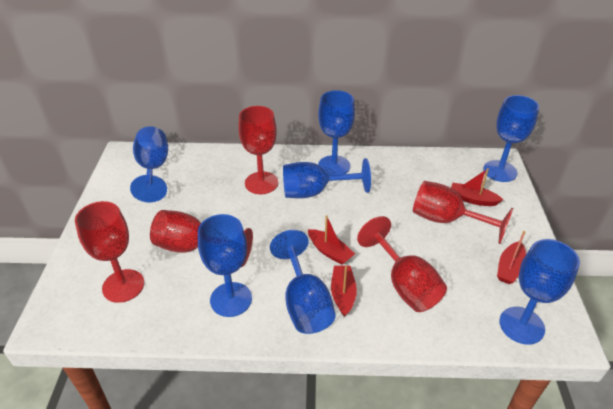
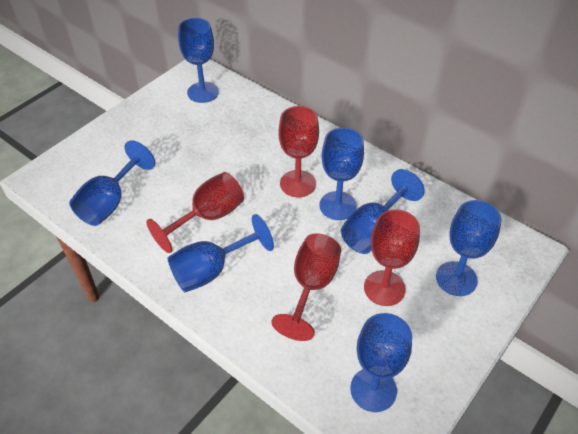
red boat: 4 -> 0
red goblet: 5 -> 4

